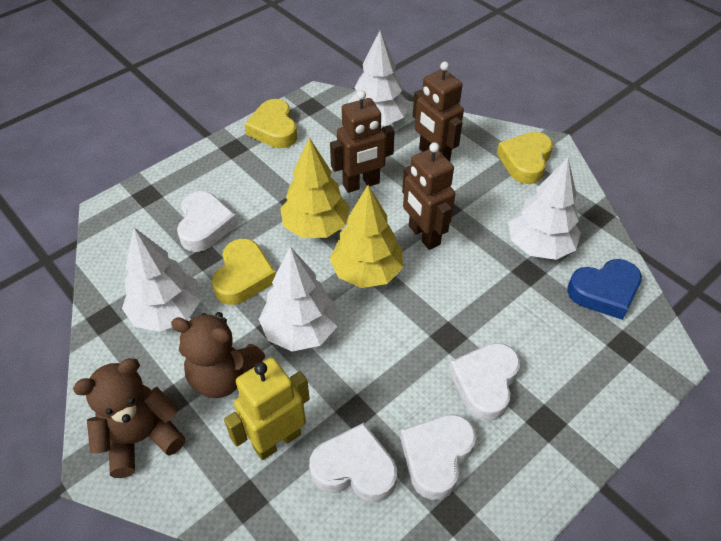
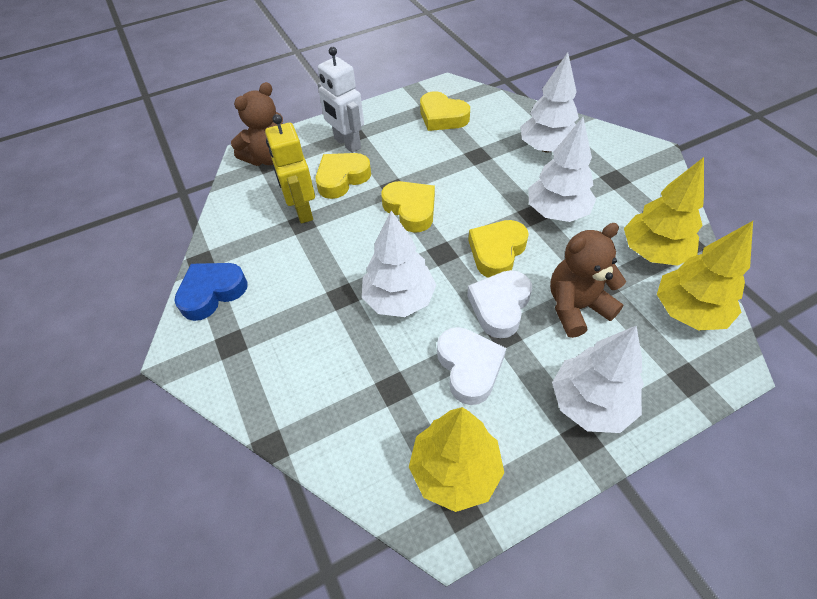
brown robot: 3 -> 0
white heart: 4 -> 2
white robot: 0 -> 1
yellow heart: 3 -> 4
yellow tree: 2 -> 3

